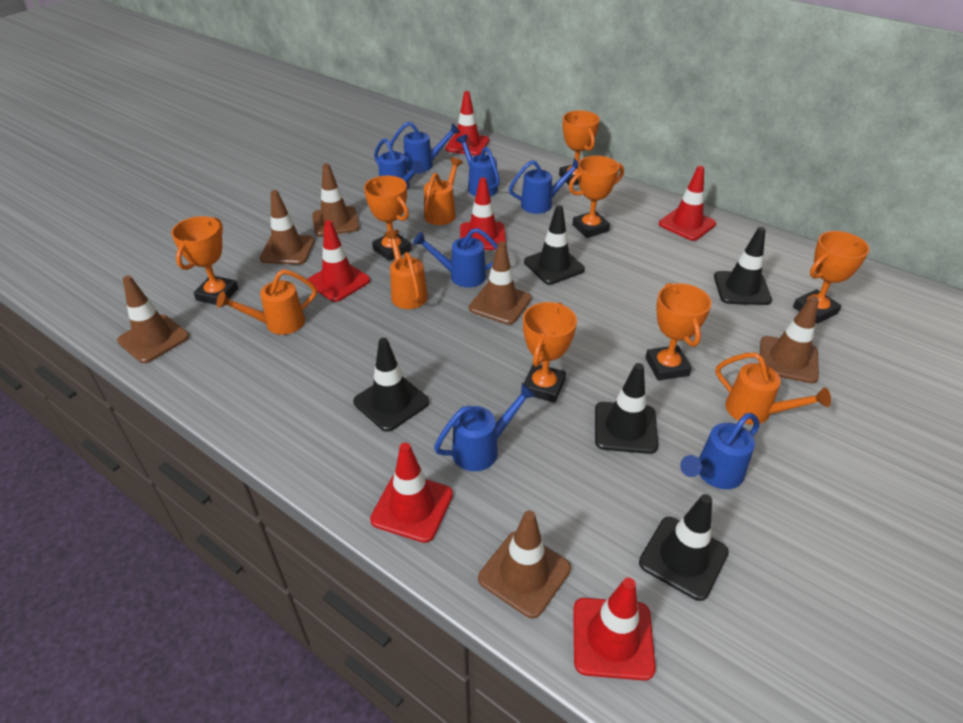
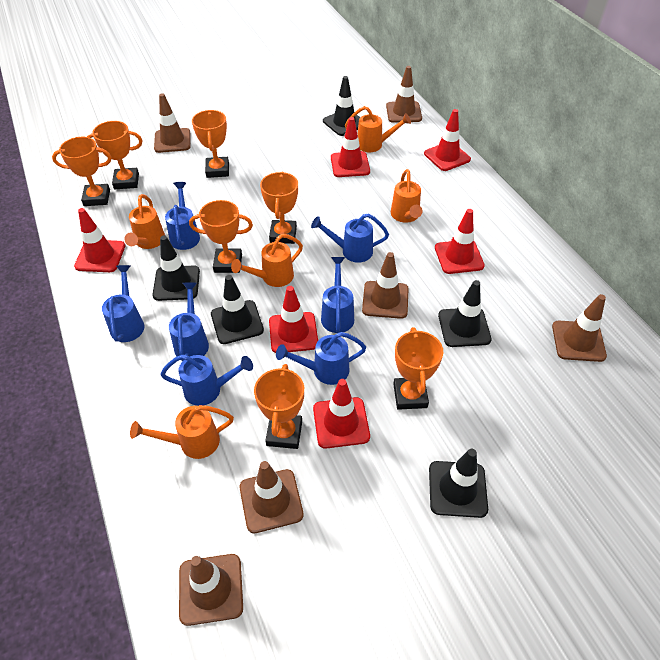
orange watering can: 4 -> 5

